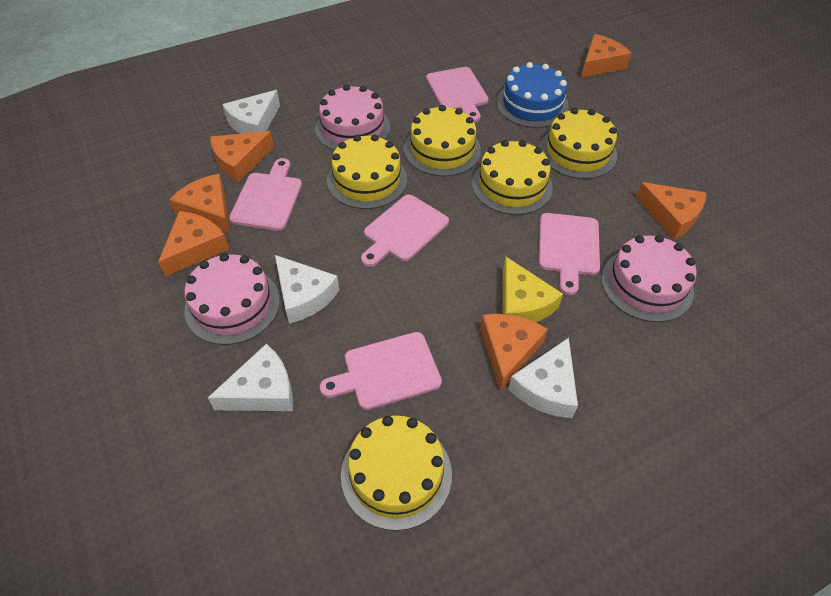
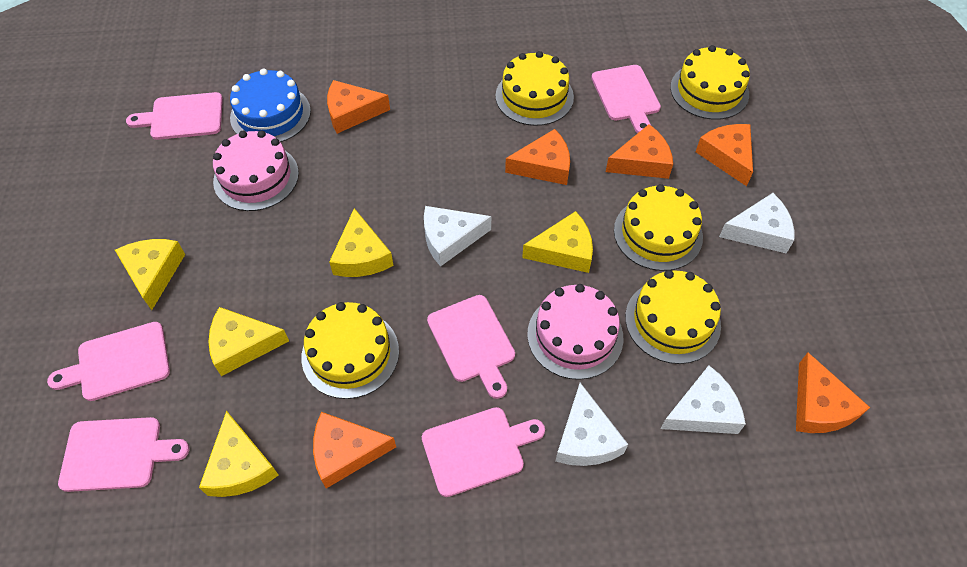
pink cake: 3 -> 2
pink cutting board: 5 -> 6
yellow cheese: 1 -> 5

